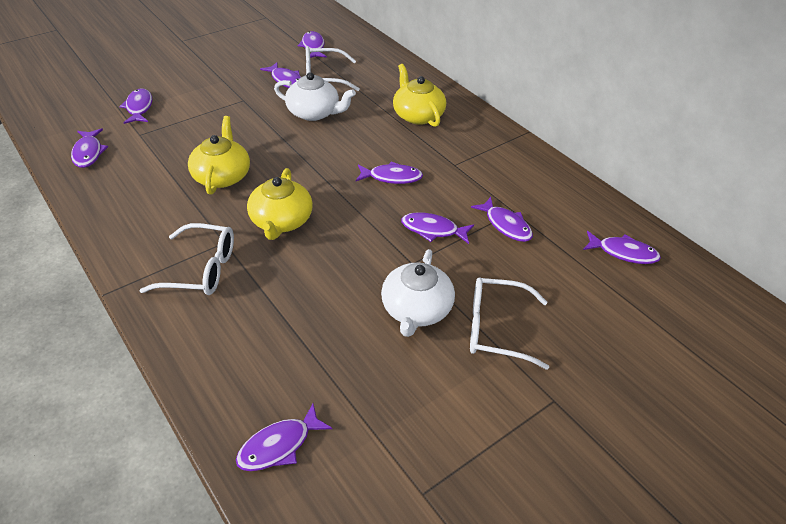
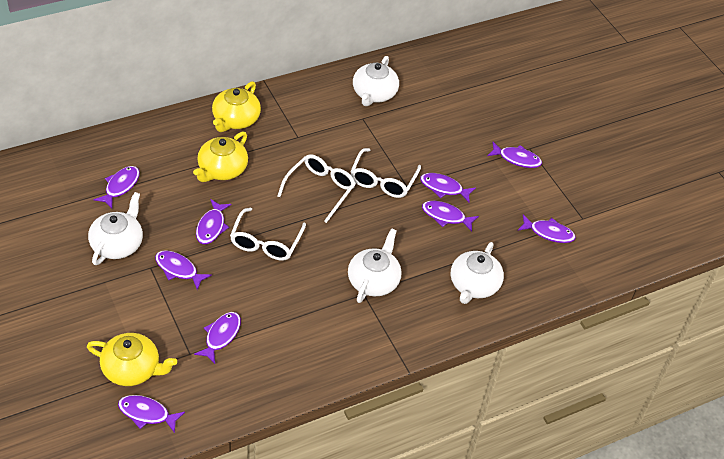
white teapot: 2 -> 4

